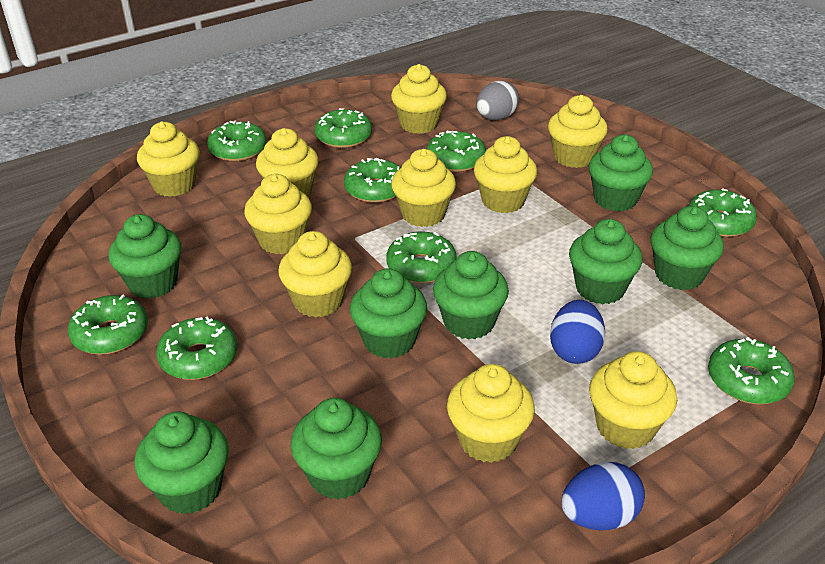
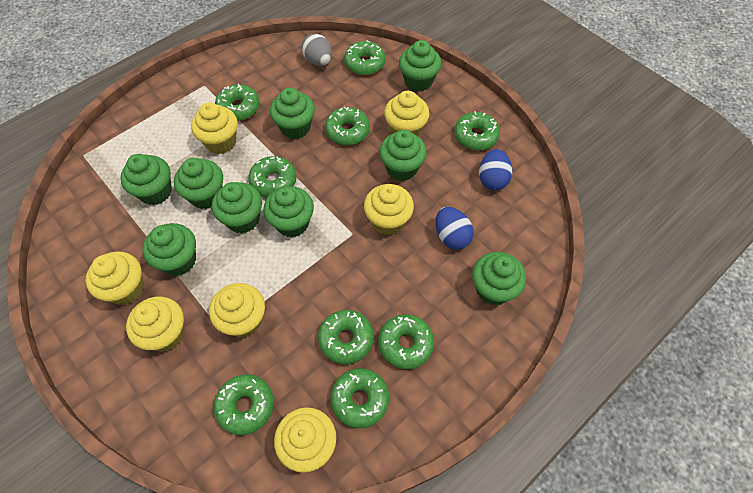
green cupcake: 8 -> 9
yellow cupcake: 10 -> 7

